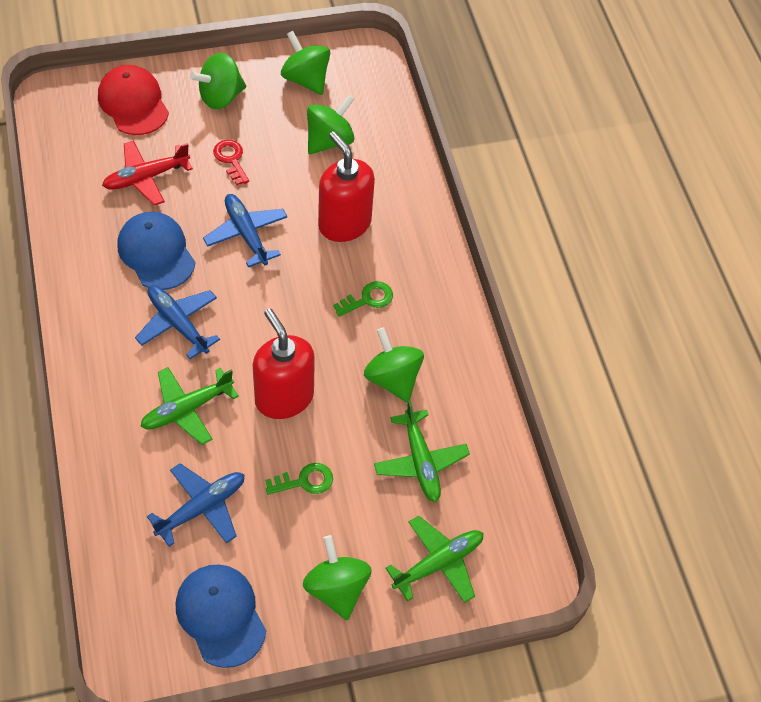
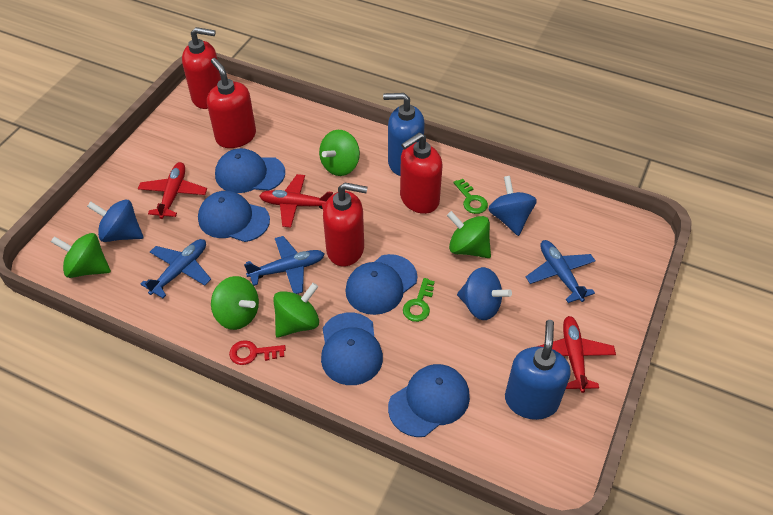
blue cap: 2 -> 5
blue soap dispenser: 0 -> 2
blue spinning top: 0 -> 3
green plane: 3 -> 0
red cap: 1 -> 0
red plane: 1 -> 3
red soap dispenser: 2 -> 4

